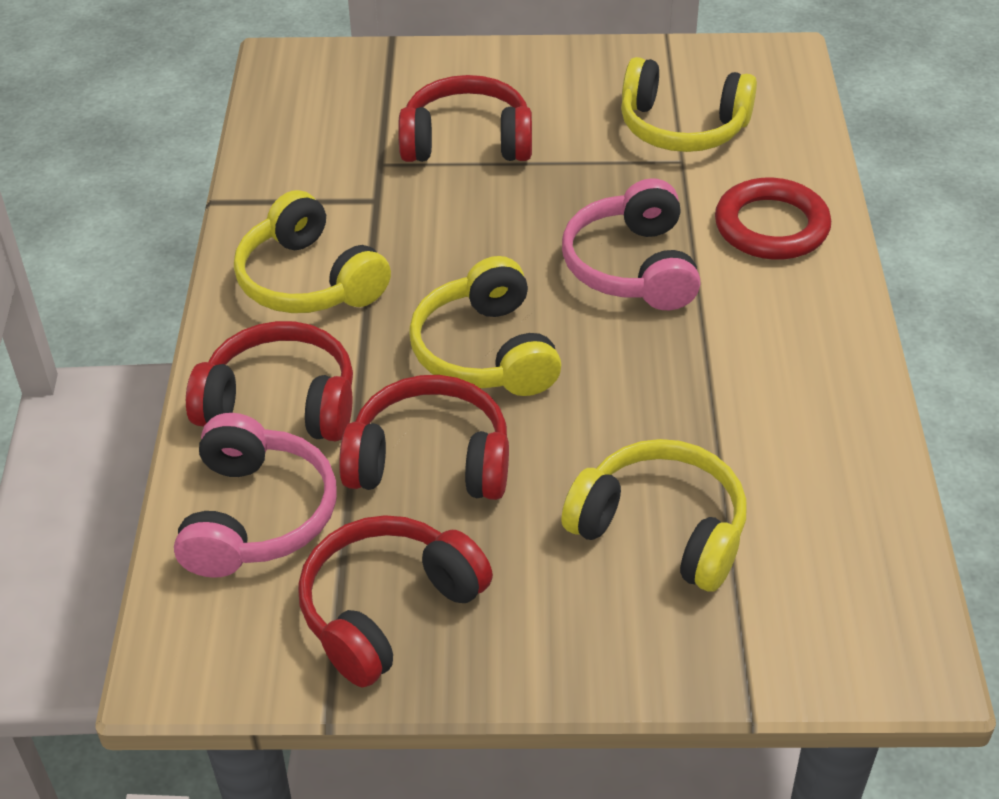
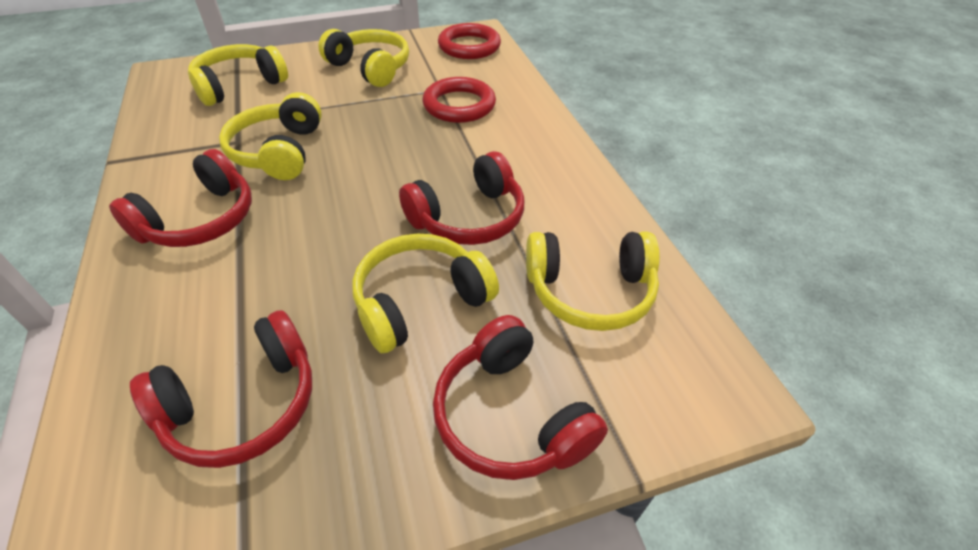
pink headphones: 2 -> 0
red ring: 1 -> 2
yellow headphones: 4 -> 5

